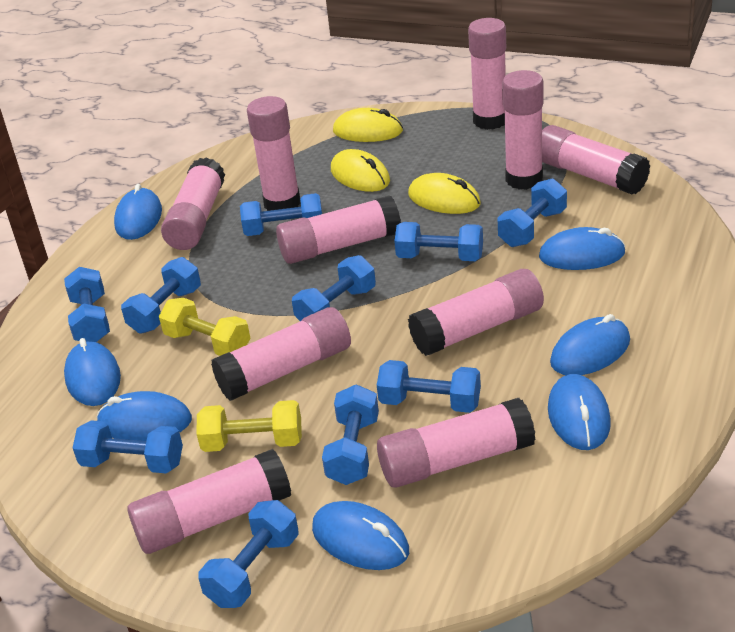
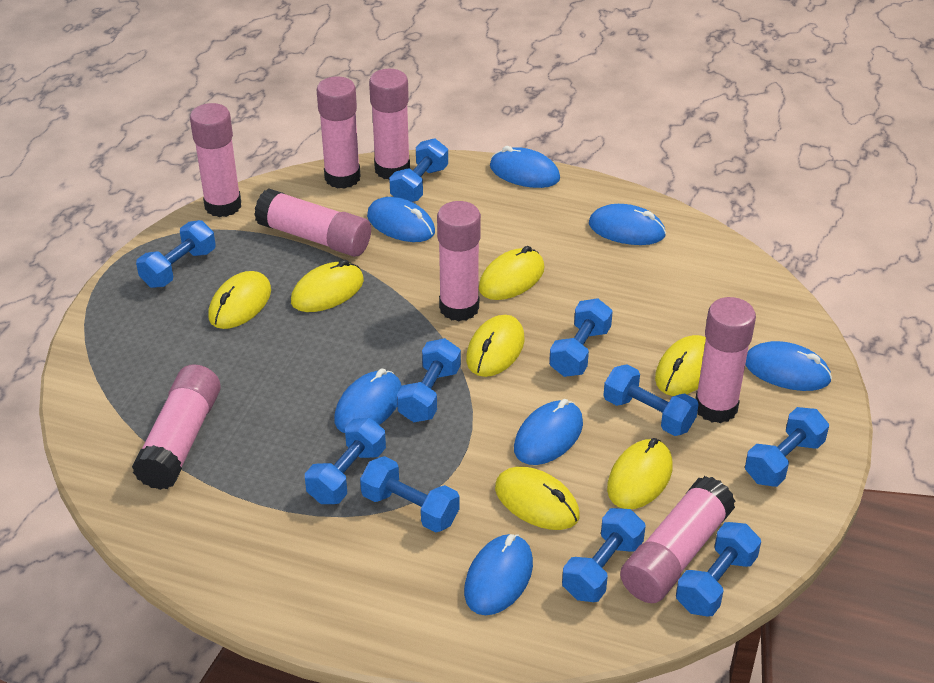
pink glue stick: 10 -> 8
yellow dumbbell: 2 -> 0
yellow mouse: 3 -> 7

